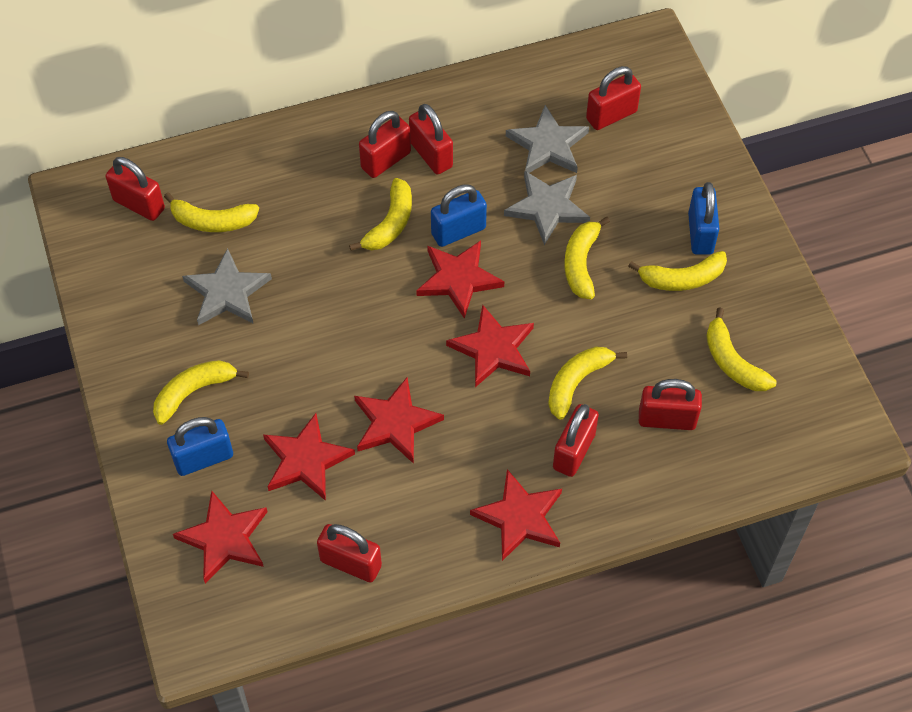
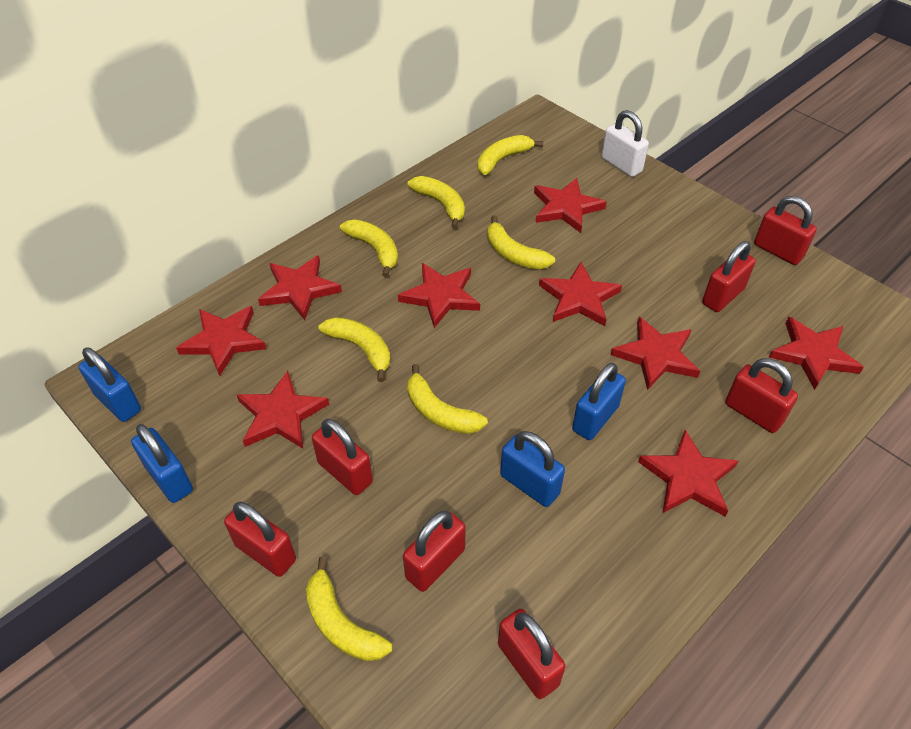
blue padlock: 3 -> 4
grey star: 3 -> 0
red star: 6 -> 9
white padlock: 0 -> 1

